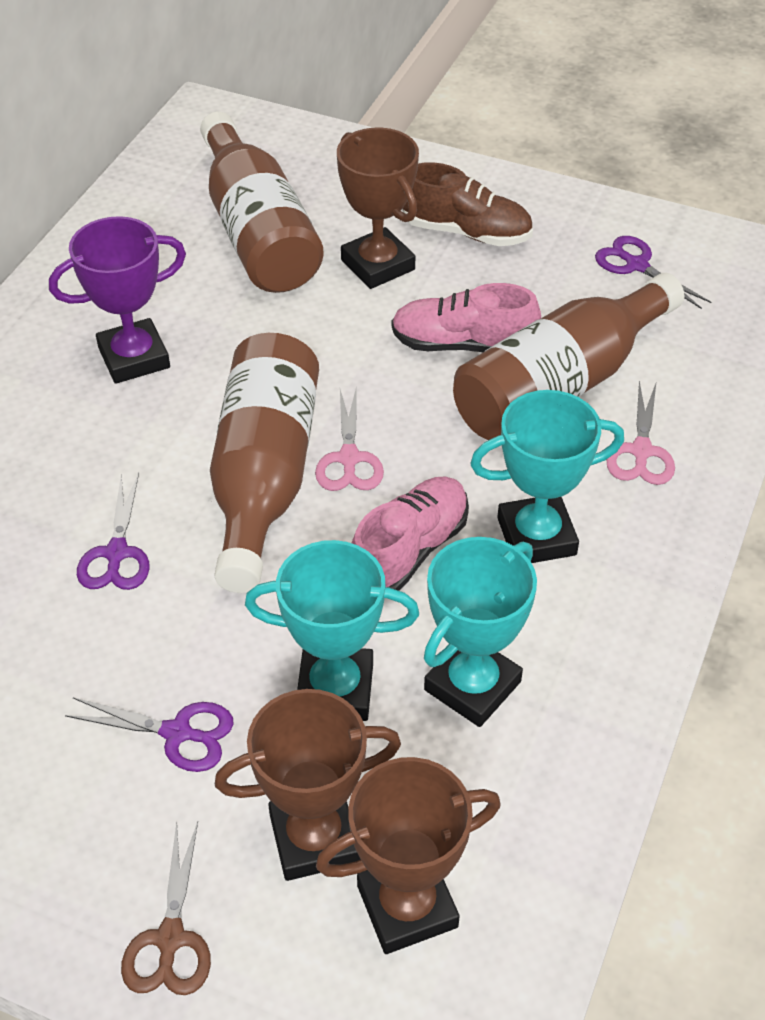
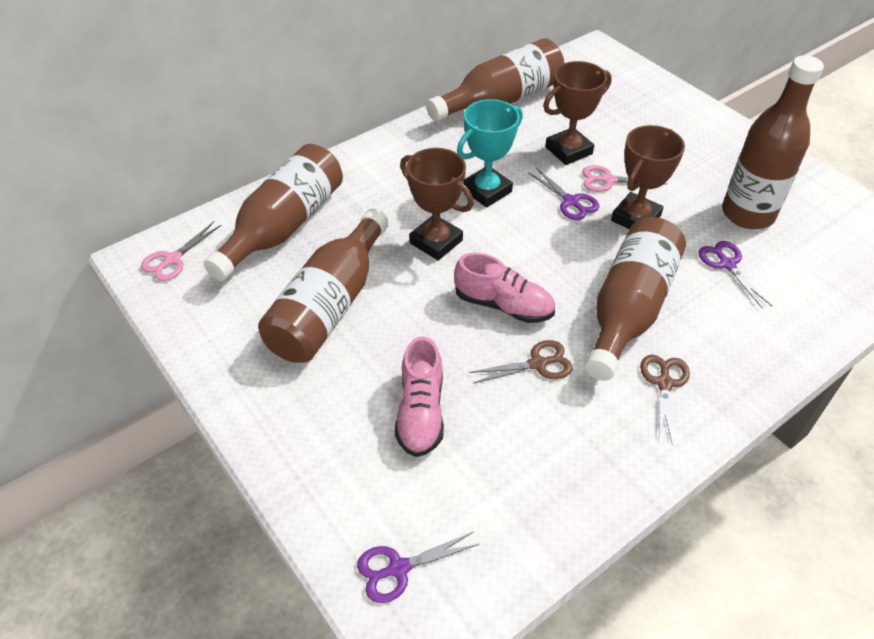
brown bottle: 3 -> 5
brown scissors: 1 -> 2
brown shoe: 1 -> 0
purple trophy: 1 -> 0
turquoise trophy: 3 -> 1

